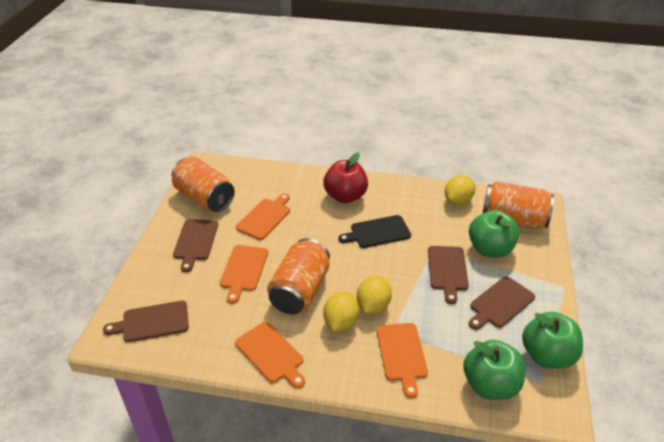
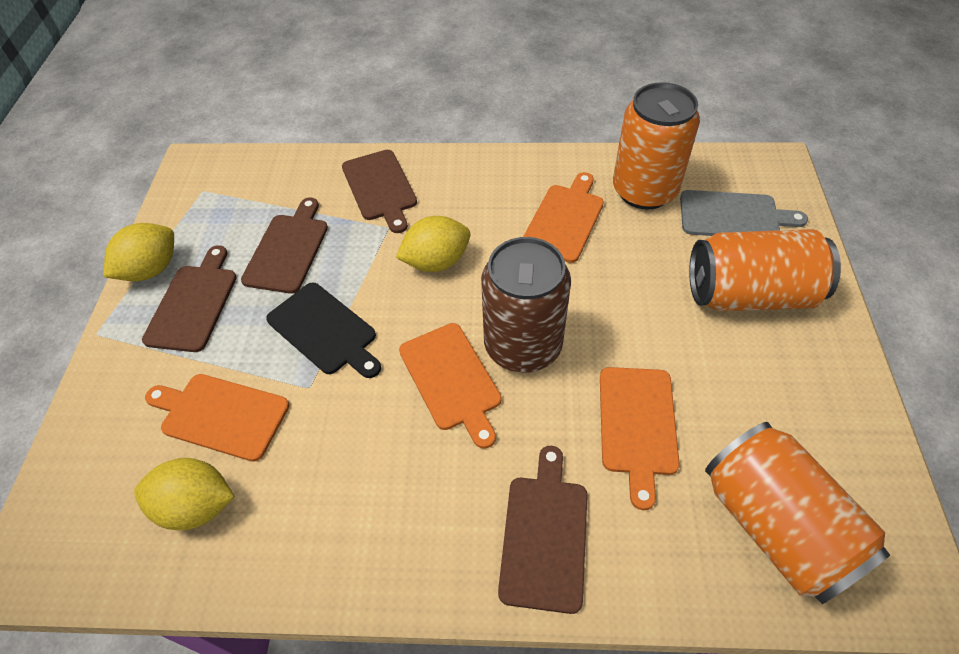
brown can: 0 -> 1
green apple: 3 -> 0
grey cutting board: 0 -> 1
red apple: 1 -> 0

